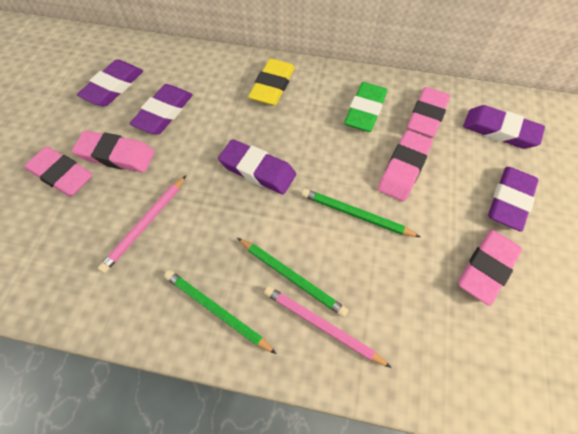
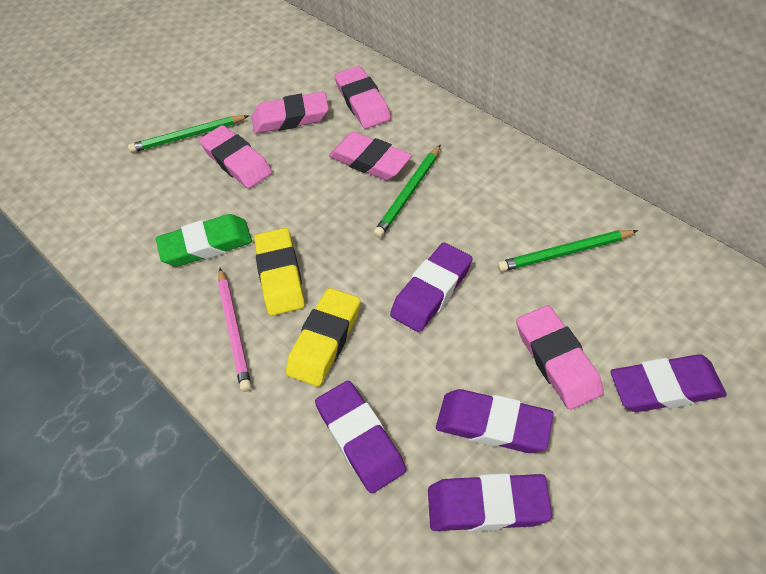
pink pencil: 2 -> 1
yellow eraser: 1 -> 2

